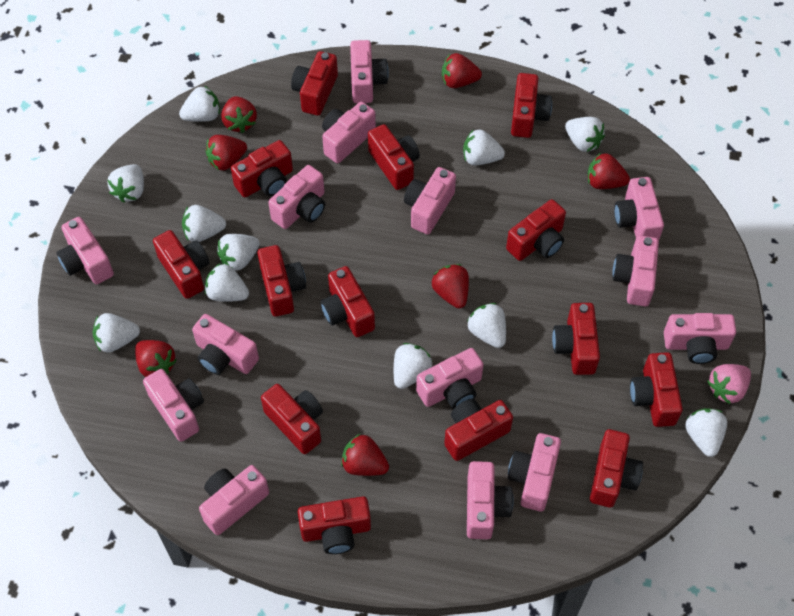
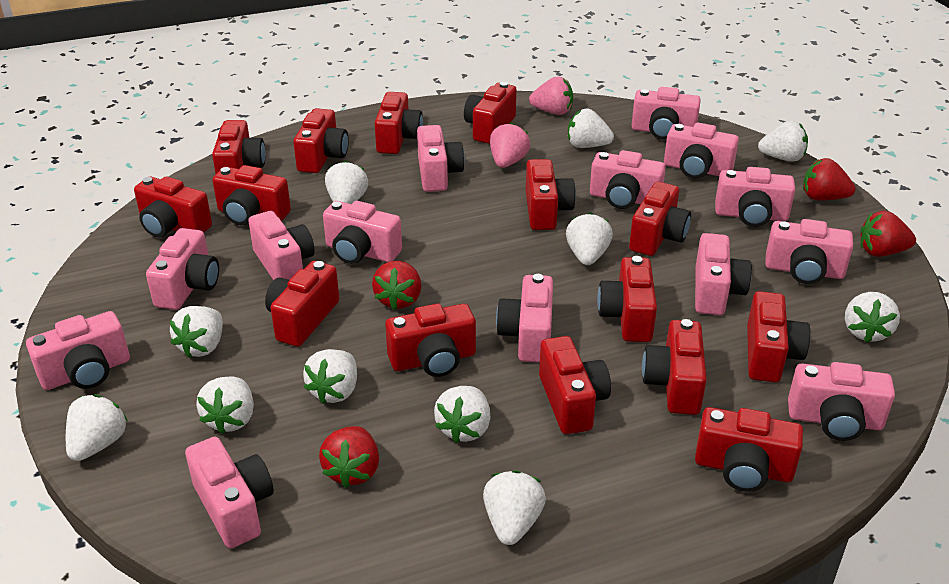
pink strawberry: 1 -> 2
red camera: 14 -> 15
red strawberry: 7 -> 4

